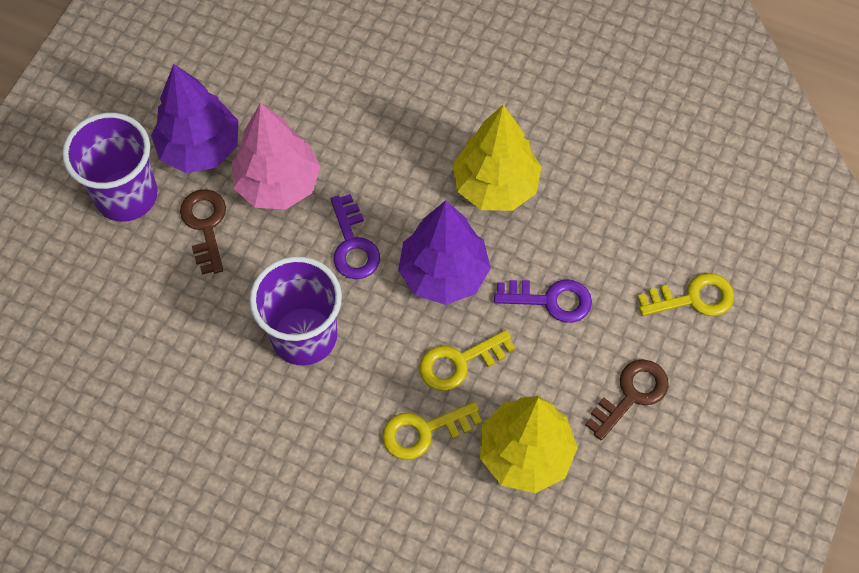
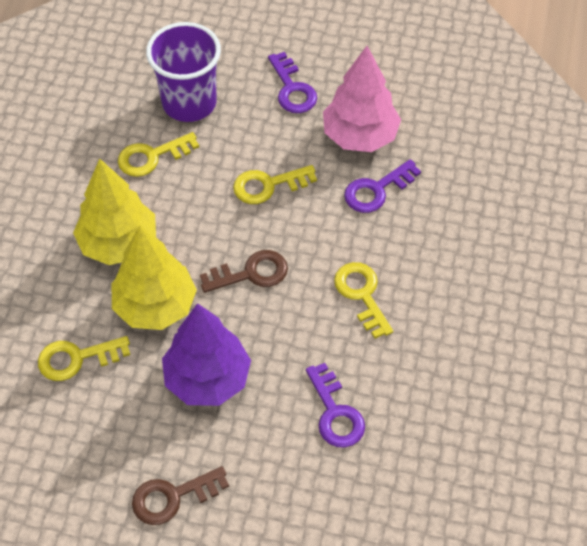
purple cup: 2 -> 1
purple key: 2 -> 3
purple tree: 2 -> 1
yellow key: 3 -> 4

